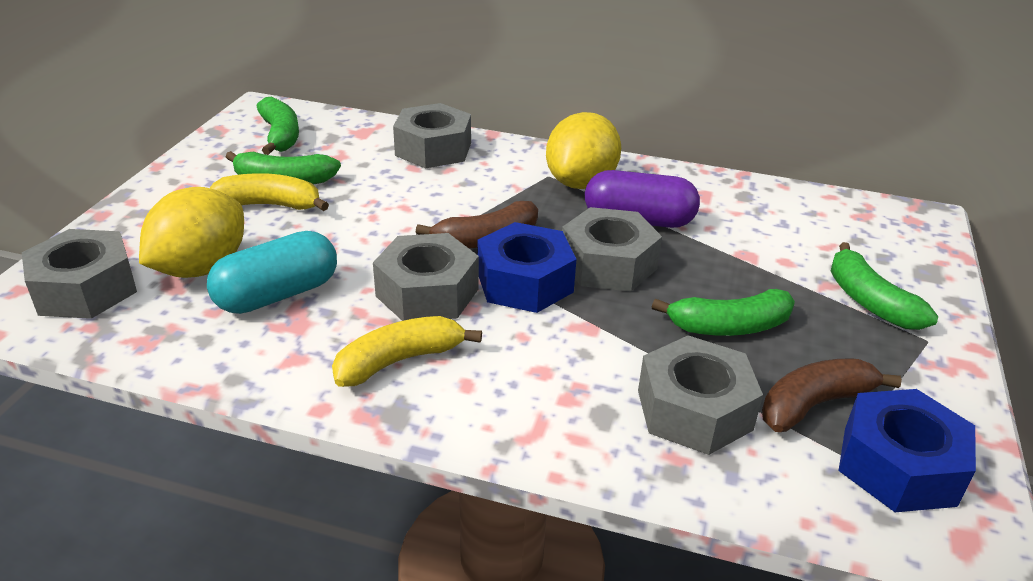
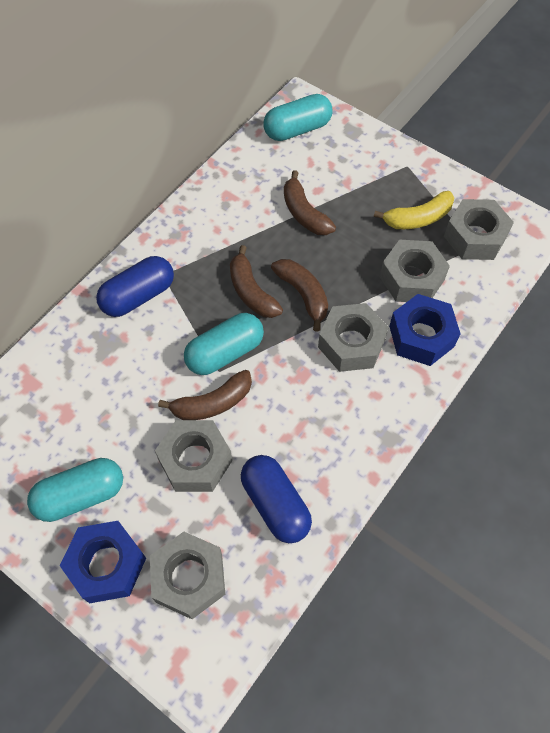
blue capsule: 0 -> 2
brown banana: 2 -> 4
green banana: 4 -> 0
purple capsule: 1 -> 0
turquoise capsule: 1 -> 3
yellow banana: 2 -> 1
yellow lemon: 2 -> 0

